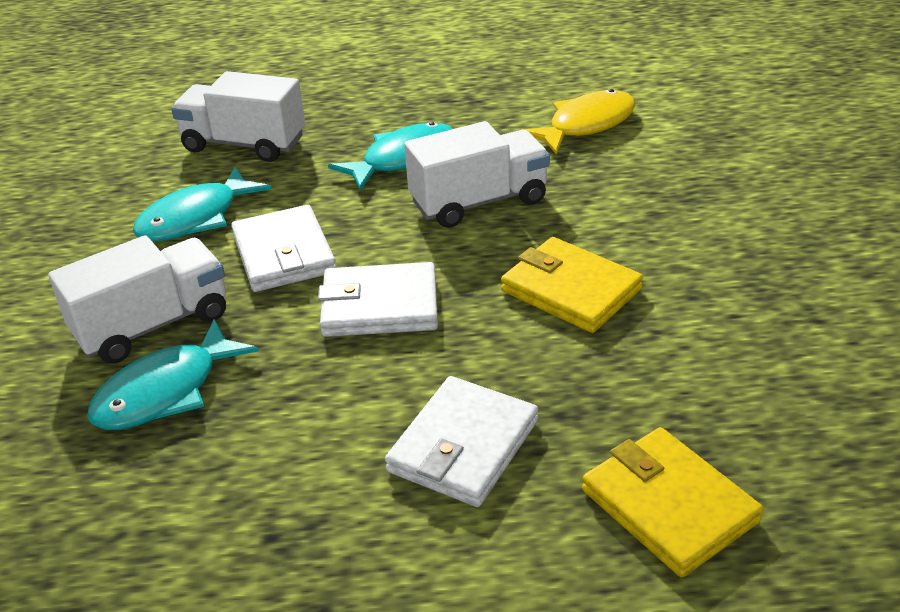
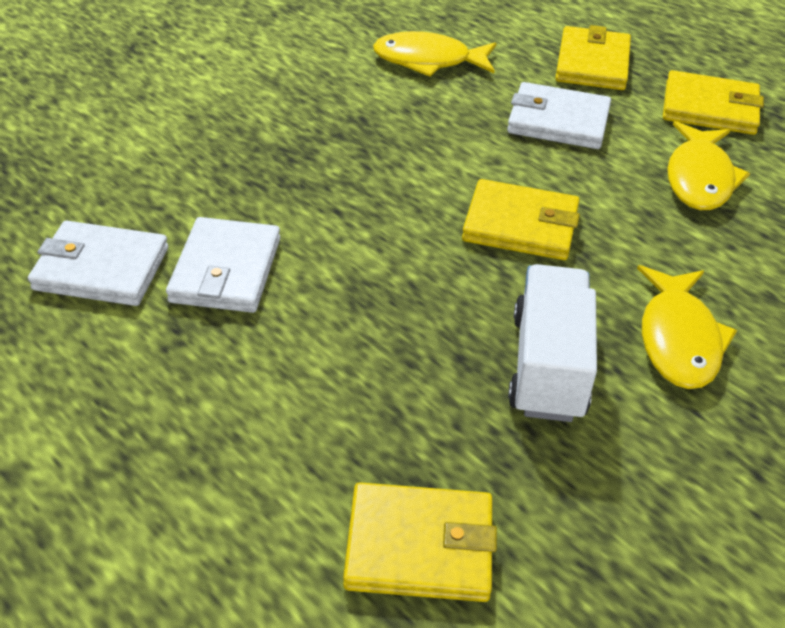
turquoise fish: 3 -> 0
white truck: 3 -> 1
yellow fish: 1 -> 3
yellow wallet: 2 -> 4

